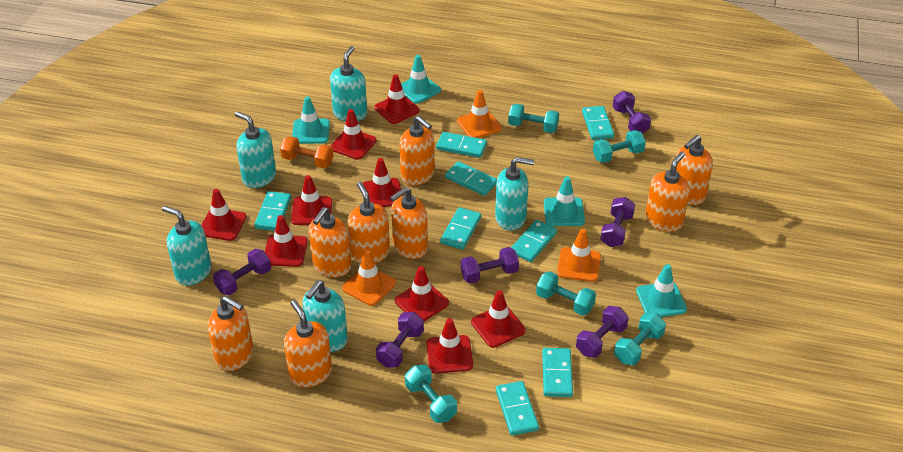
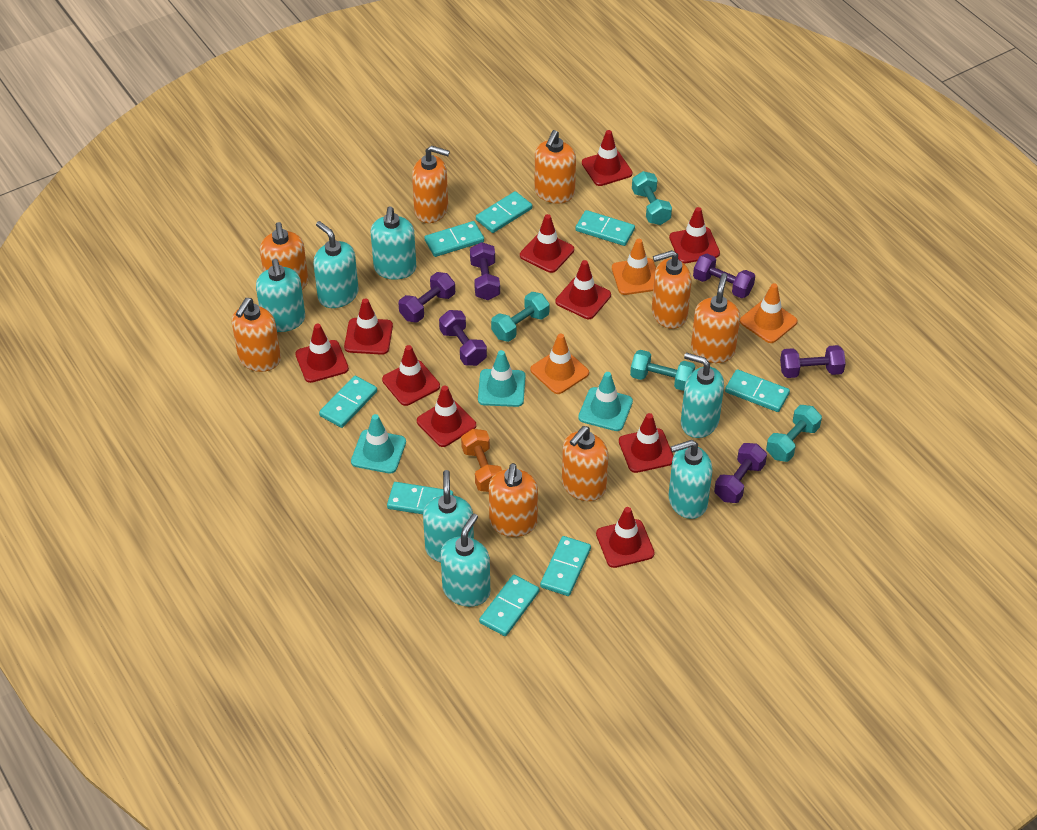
red traffic cone: 9 -> 10
turquoise dumbbell: 5 -> 4
turquoise soap dispenser: 5 -> 7
turquoise traffic cone: 4 -> 3

